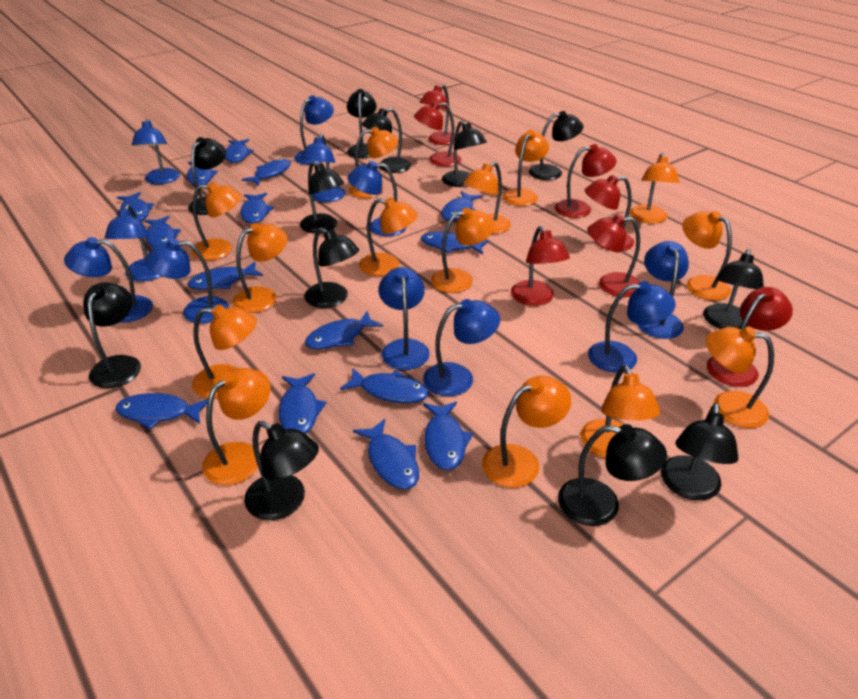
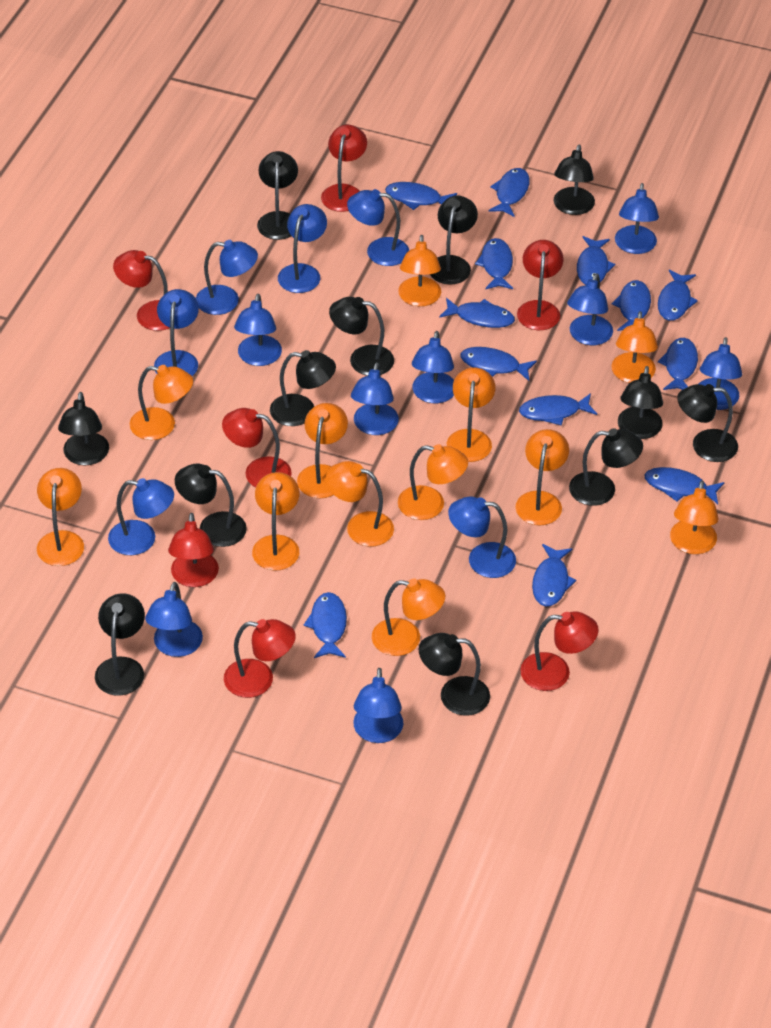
blue fish: 15 -> 13
blue lamp: 11 -> 14
orange lamp: 14 -> 12

